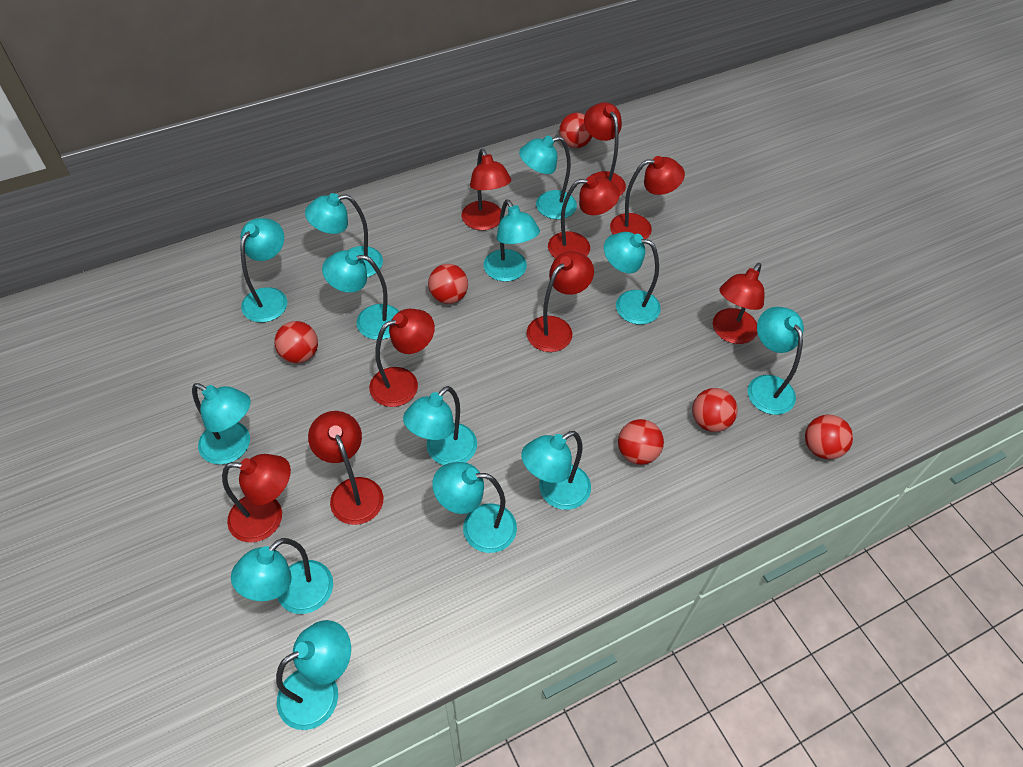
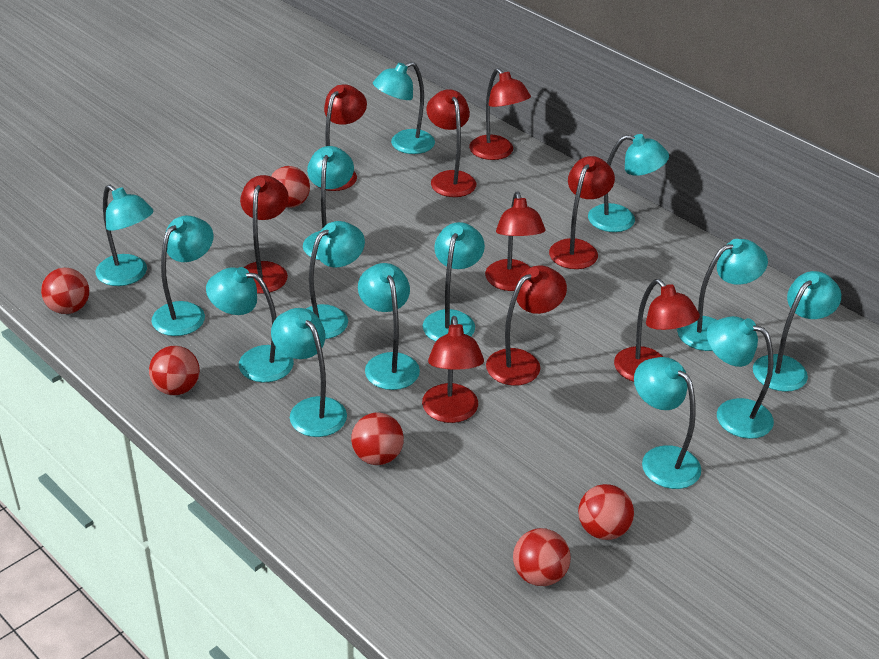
turquoise lamp: 13 -> 14

